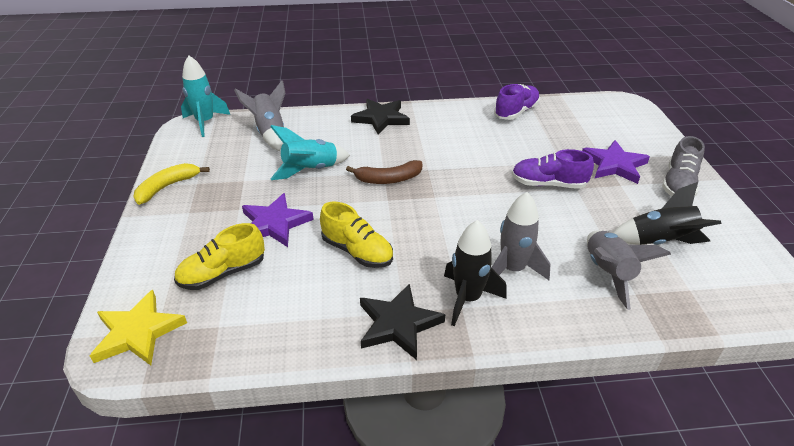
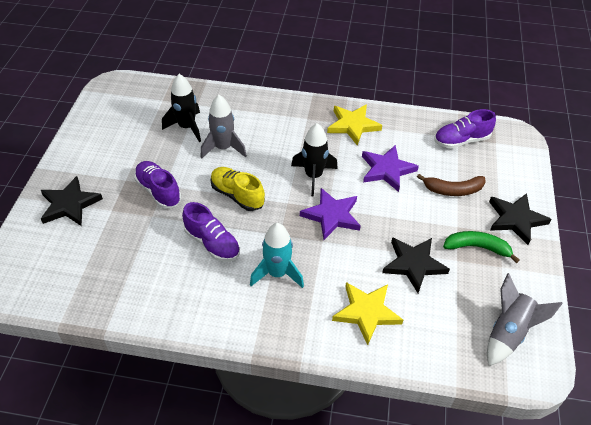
black star: 2 -> 3
green banana: 0 -> 1
grey rocket: 3 -> 2
grey shoe: 1 -> 0
purple shoe: 2 -> 3
turquoise rocket: 2 -> 1
yellow banana: 1 -> 0
yellow shoe: 2 -> 1
yellow star: 1 -> 2

